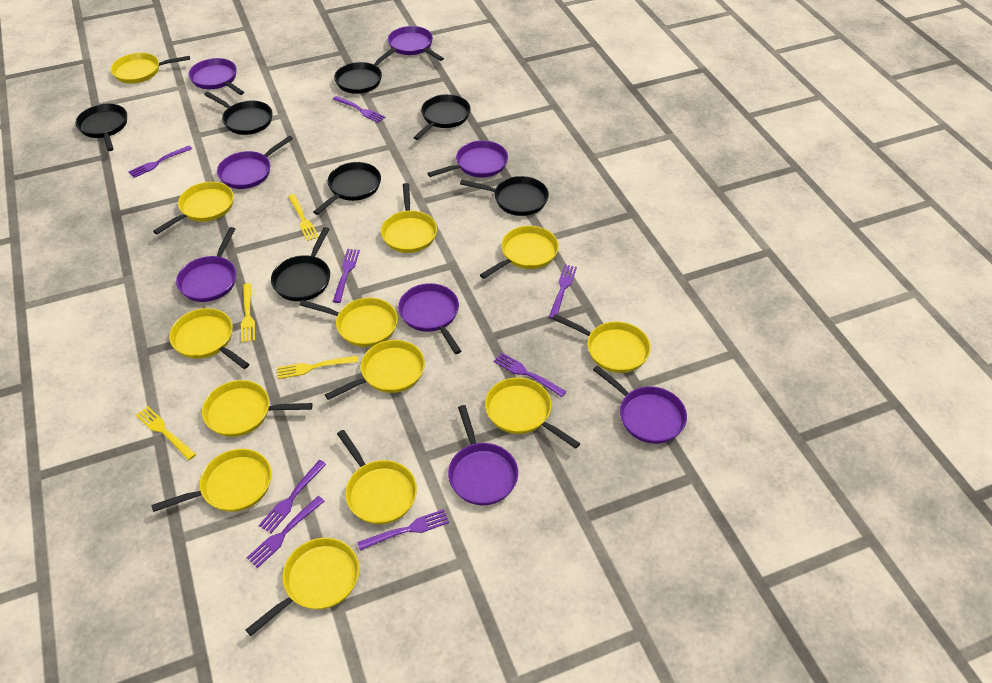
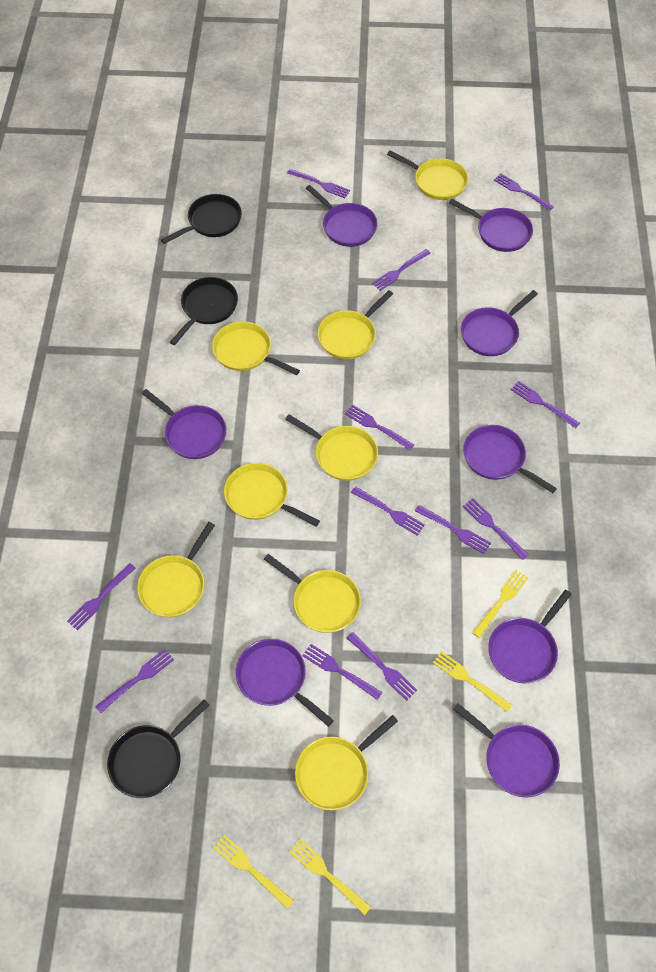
black pan: 7 -> 3
purple fork: 8 -> 12
yellow pan: 13 -> 8

